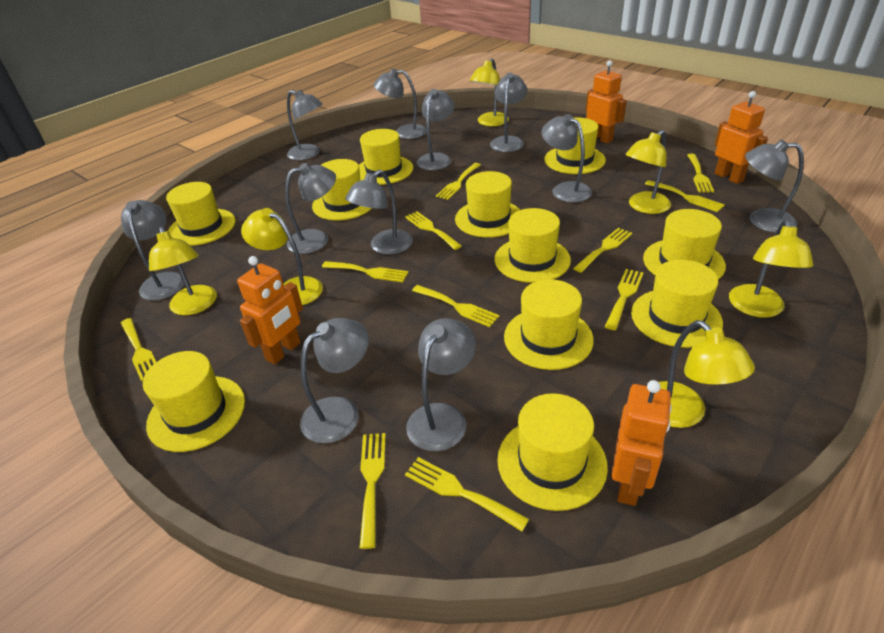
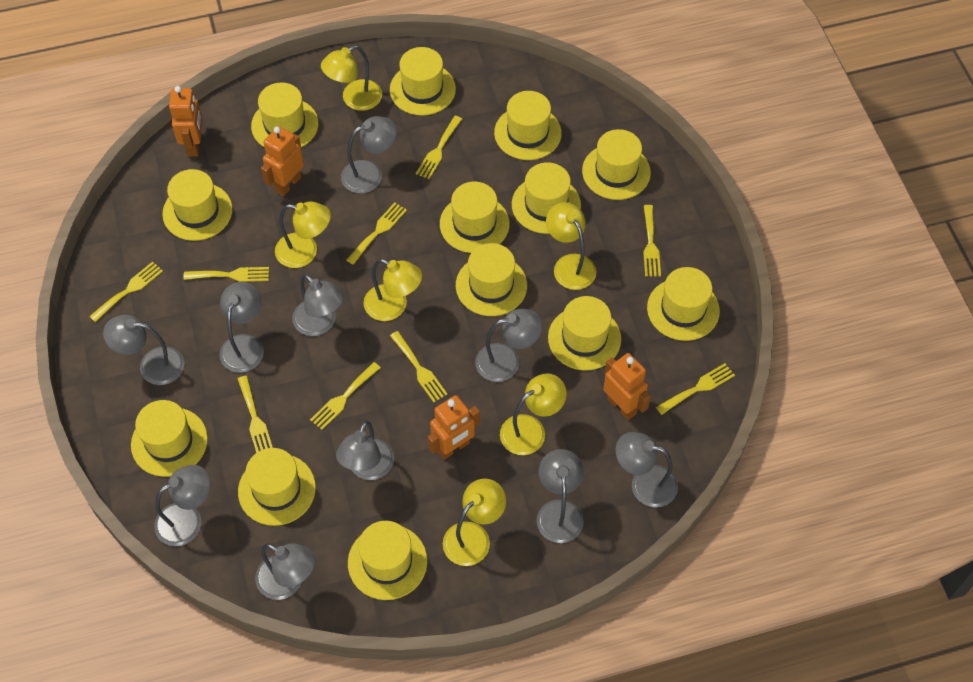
grey lamp: 11 -> 10
yellow fork: 11 -> 9
yellow hat: 11 -> 13

